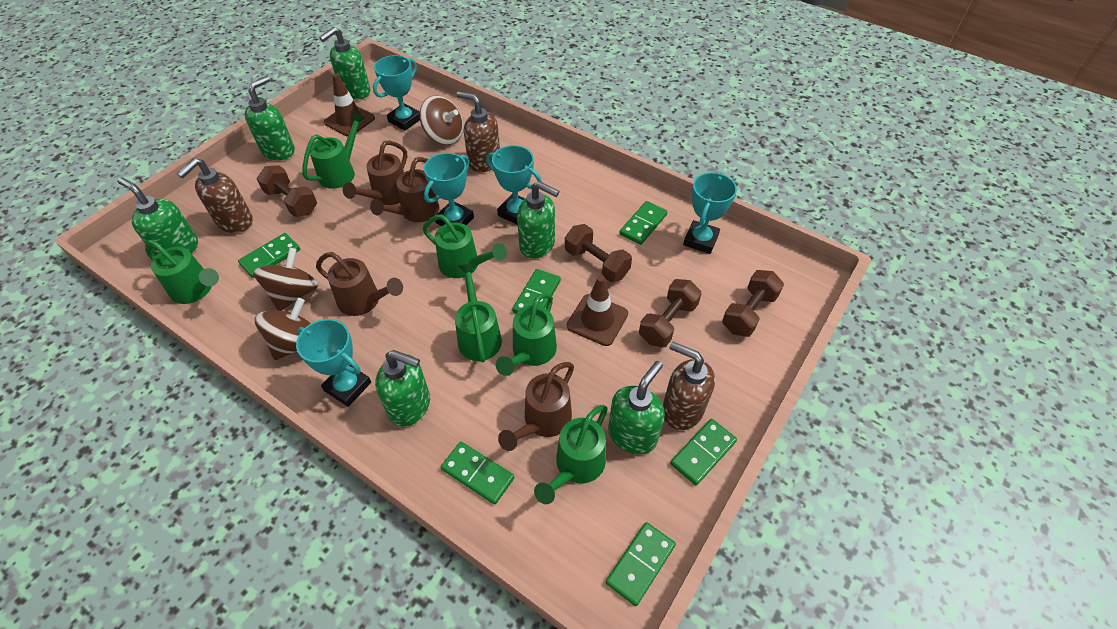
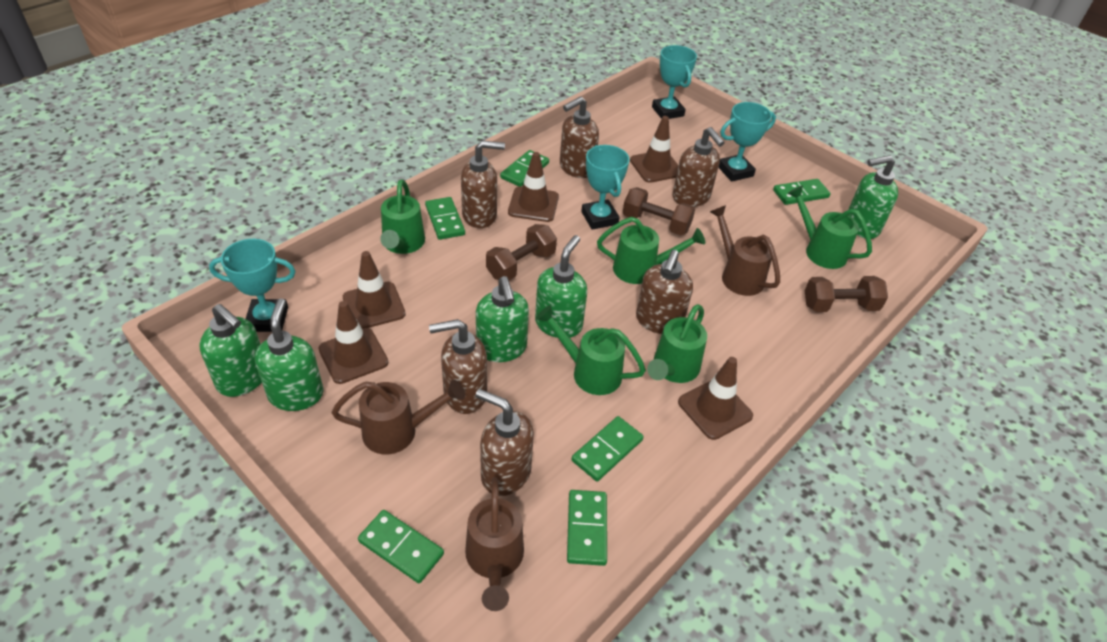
brown dumbbell: 4 -> 3
brown soap dispenser: 3 -> 6
brown spinning top: 3 -> 0
brown traffic cone: 2 -> 5
brown watering can: 4 -> 3
green soap dispenser: 6 -> 5
green watering can: 6 -> 5
turquoise trophy: 5 -> 4

